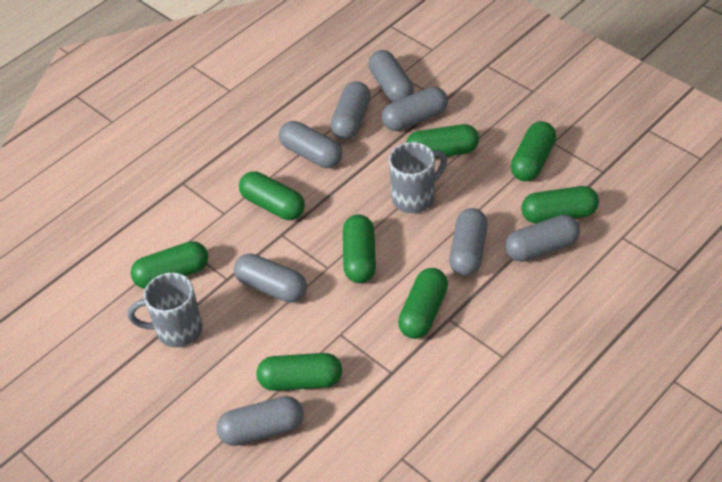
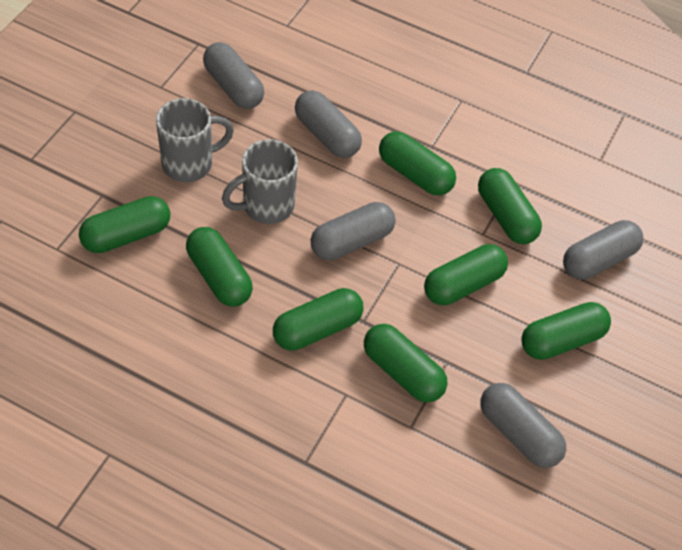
grey capsule: 8 -> 5

